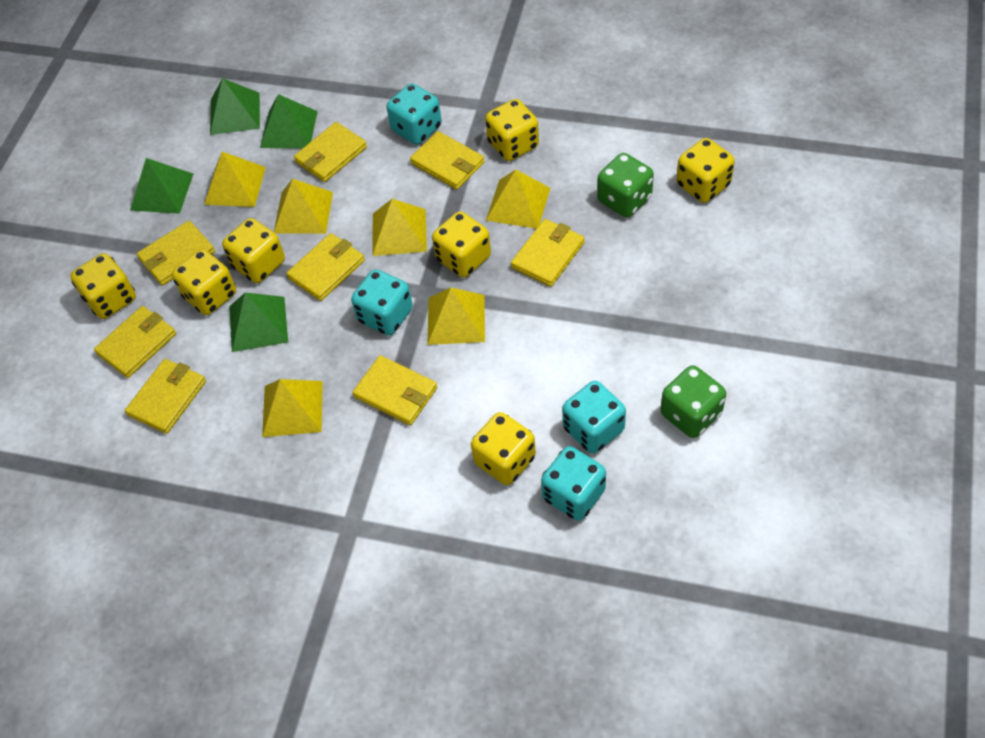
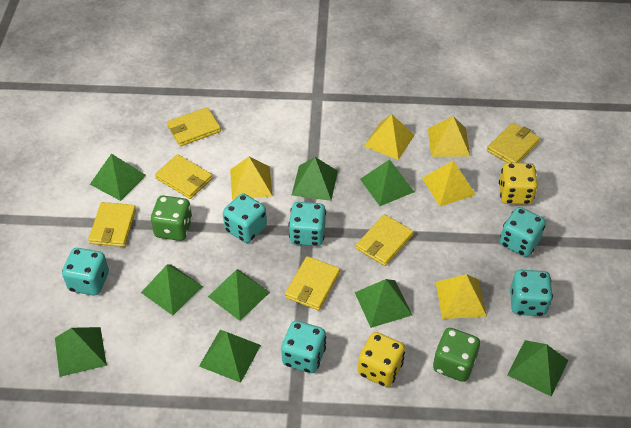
green pyramid: 4 -> 9
turquoise dice: 4 -> 6
yellow dice: 7 -> 2
yellow pyramid: 6 -> 5
yellow wallet: 8 -> 6

